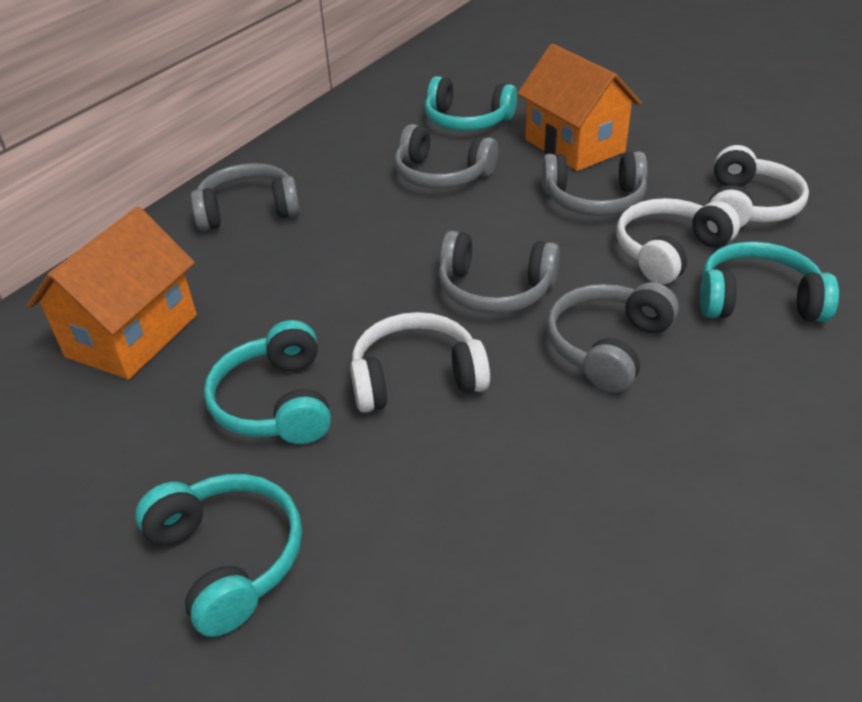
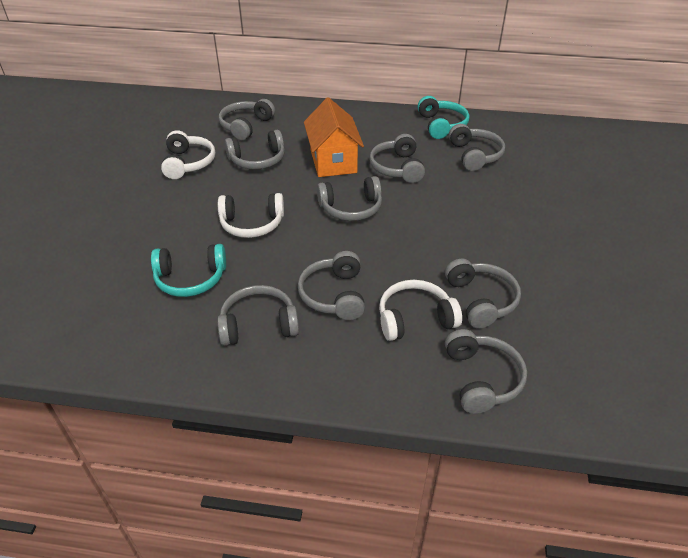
grey headphones: 5 -> 9
orange house: 2 -> 1
turquoise headphones: 4 -> 2

